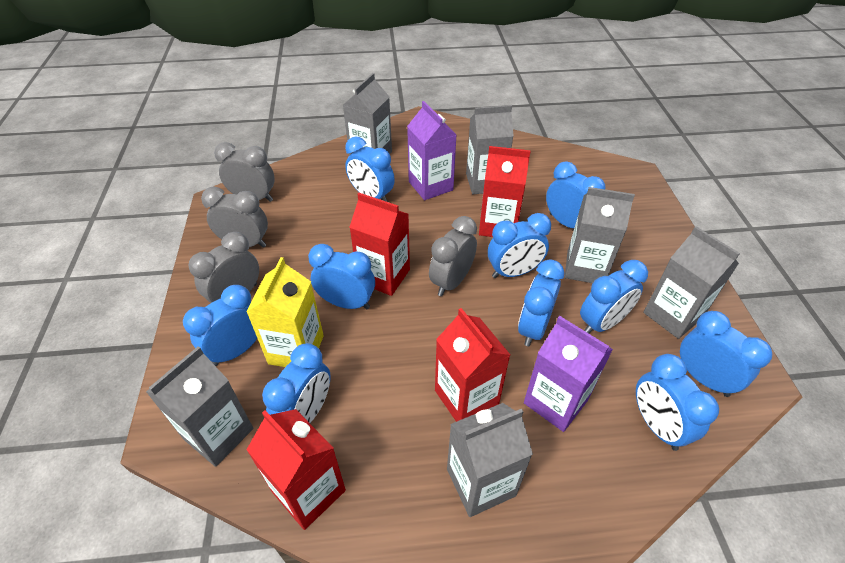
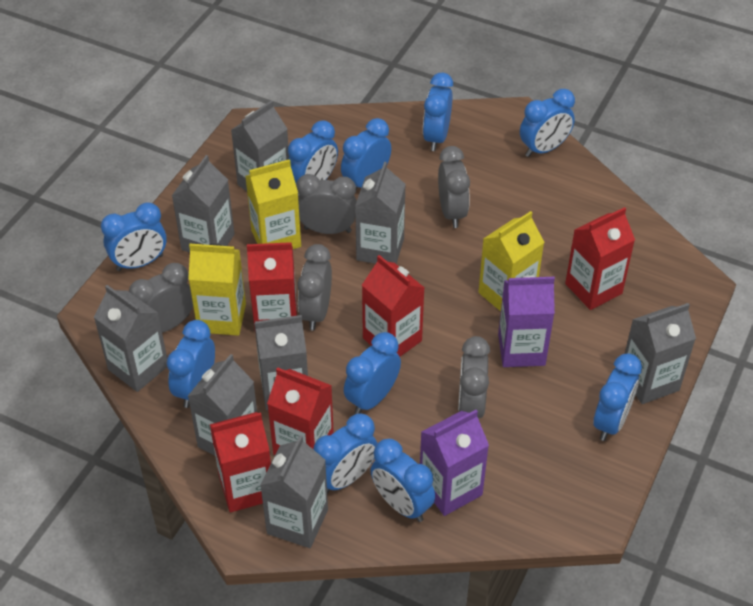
grey carton: 6 -> 8
grey clock: 4 -> 5
red carton: 4 -> 5
yellow carton: 1 -> 3

